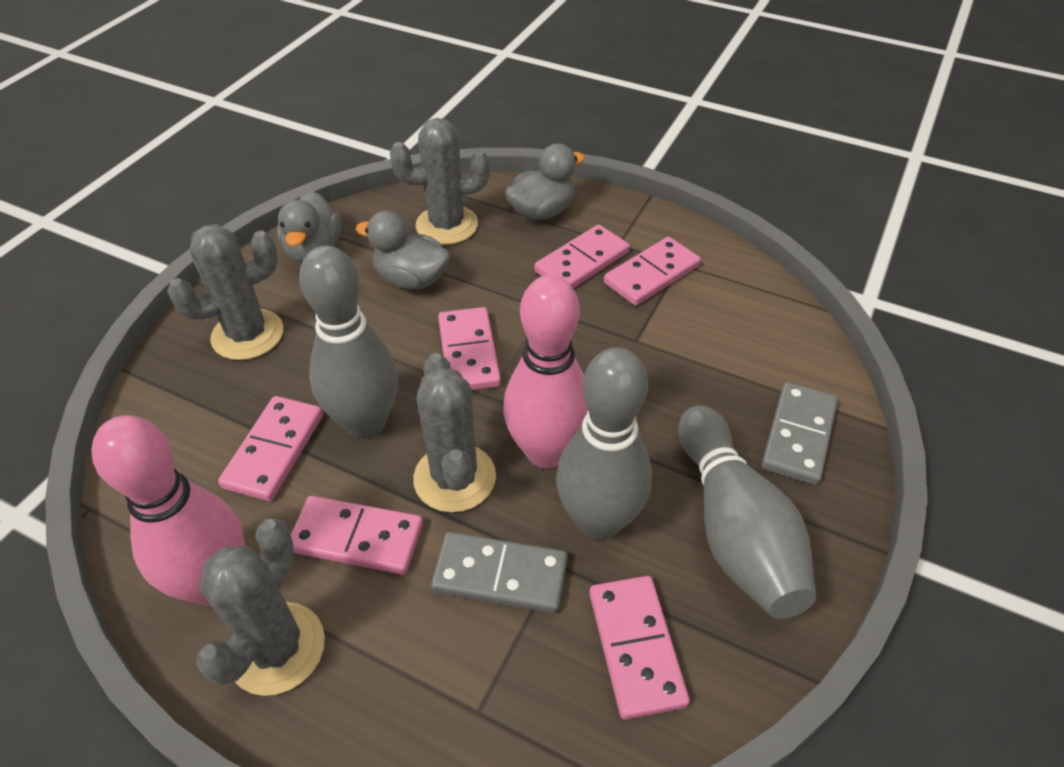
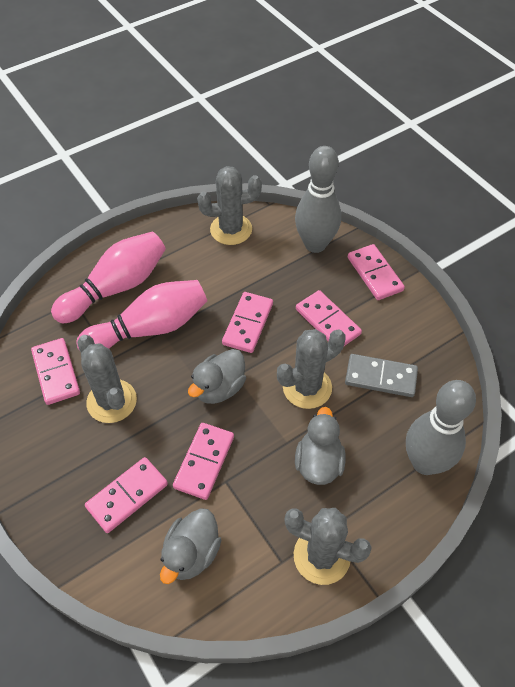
grey bowling pin: 3 -> 2
grey domino: 2 -> 1

